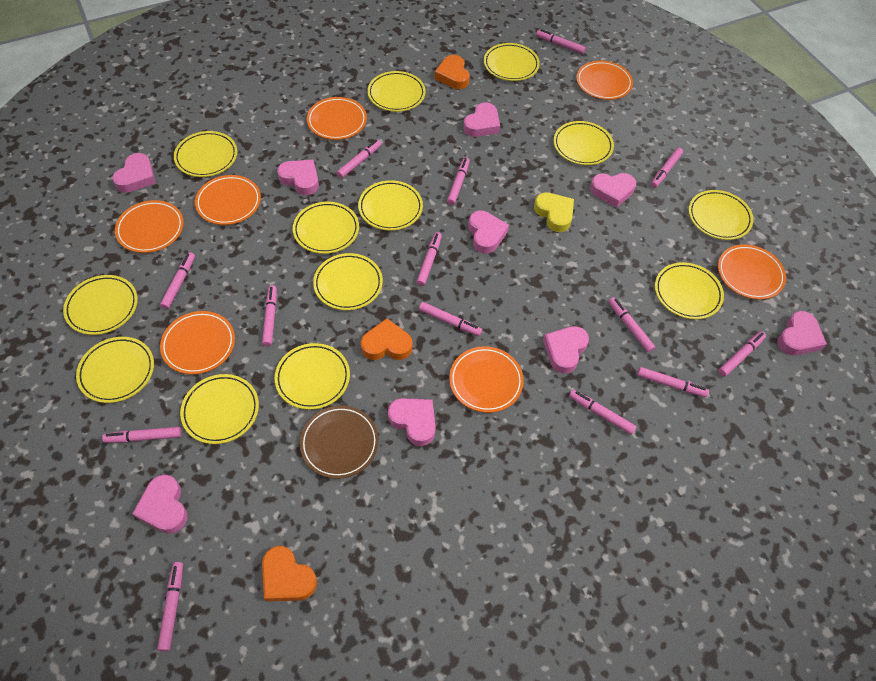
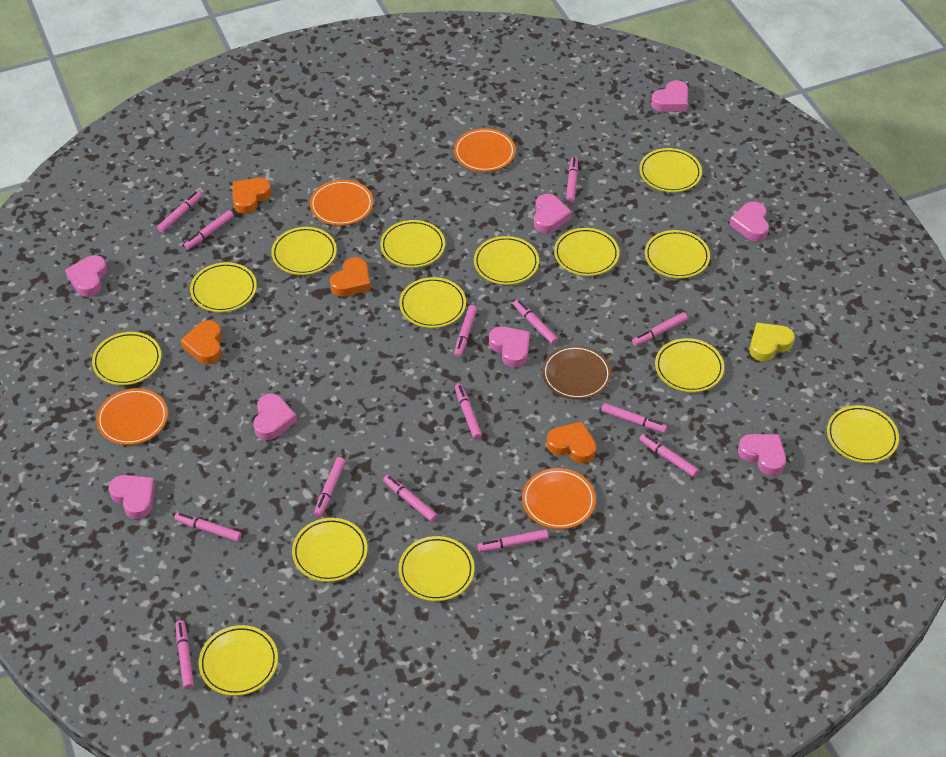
orange heart: 3 -> 4
orange plate: 7 -> 4
pink heart: 9 -> 8
yellow plate: 13 -> 14

